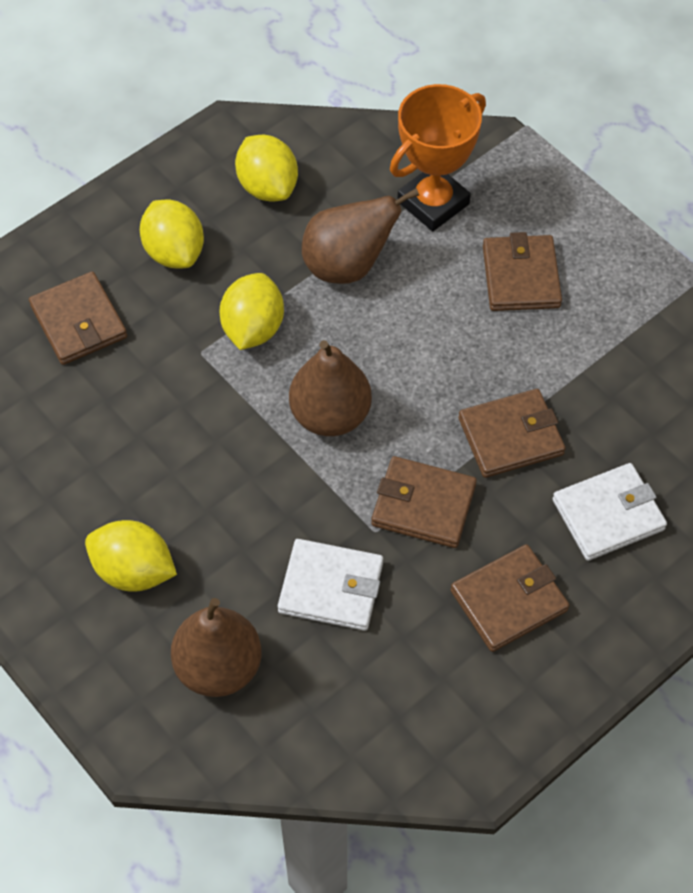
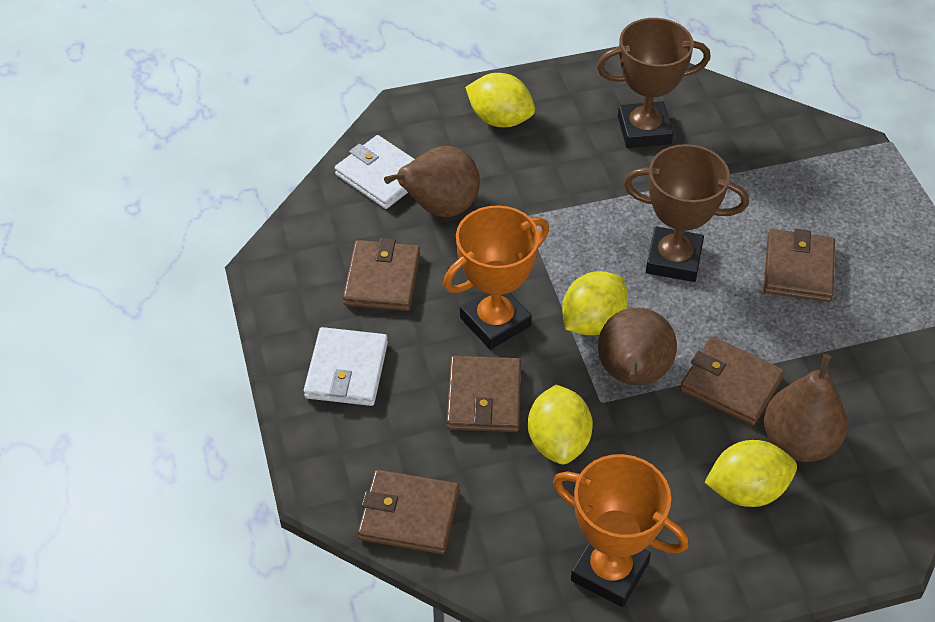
brown trophy: 0 -> 2
orange trophy: 1 -> 2

